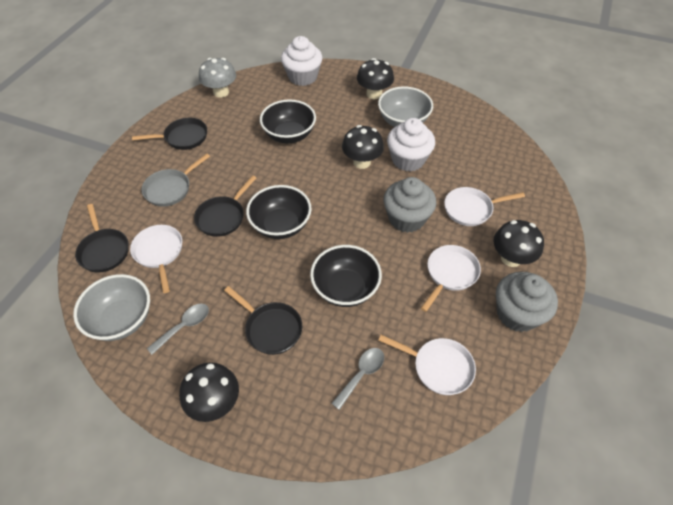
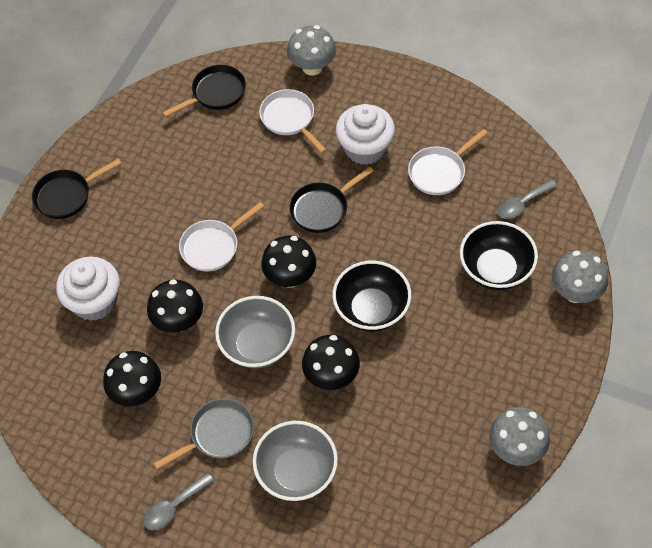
black bowl: 3 -> 2
black pan: 4 -> 3
grey cupcake: 2 -> 0
grey mushroom: 1 -> 3
white pan: 4 -> 3

